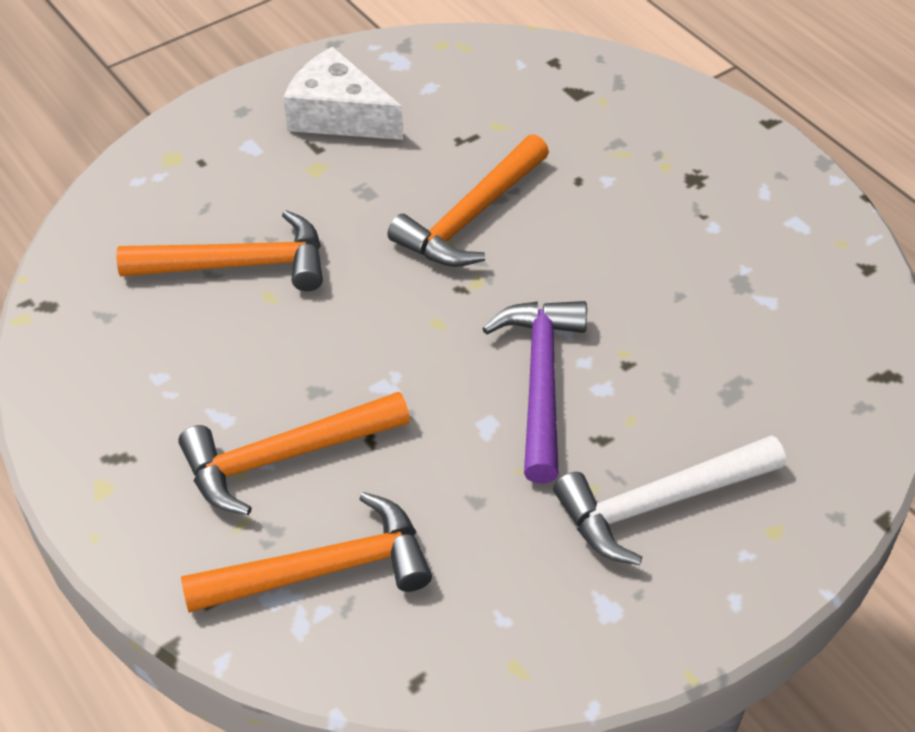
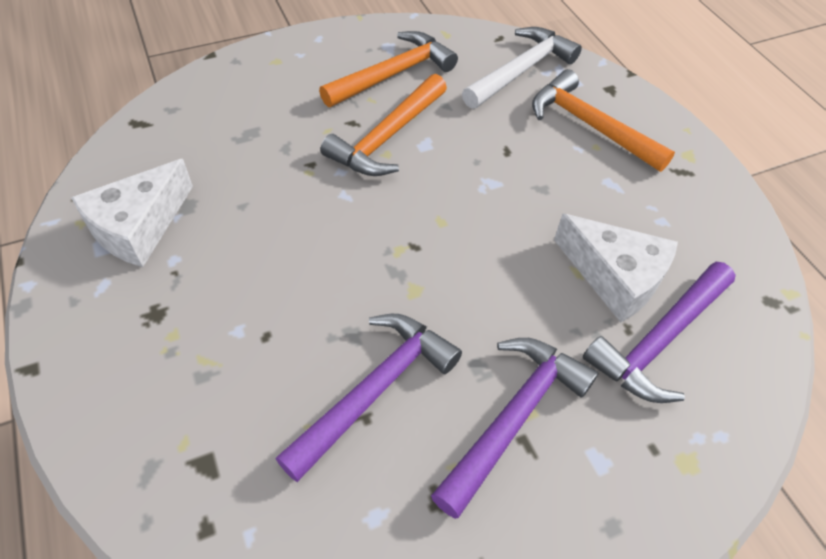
orange hammer: 4 -> 3
purple hammer: 1 -> 3
white cheese: 1 -> 2

